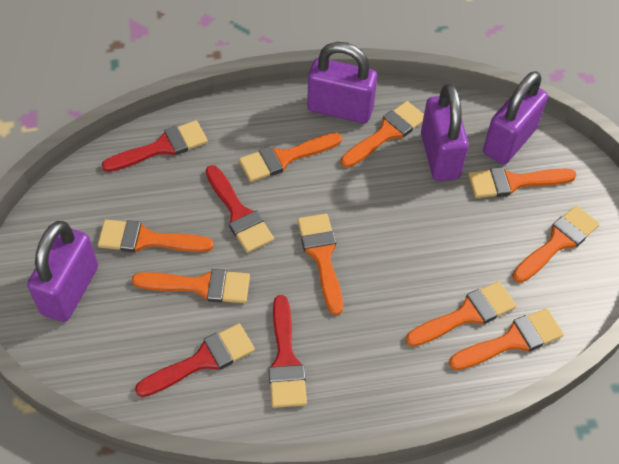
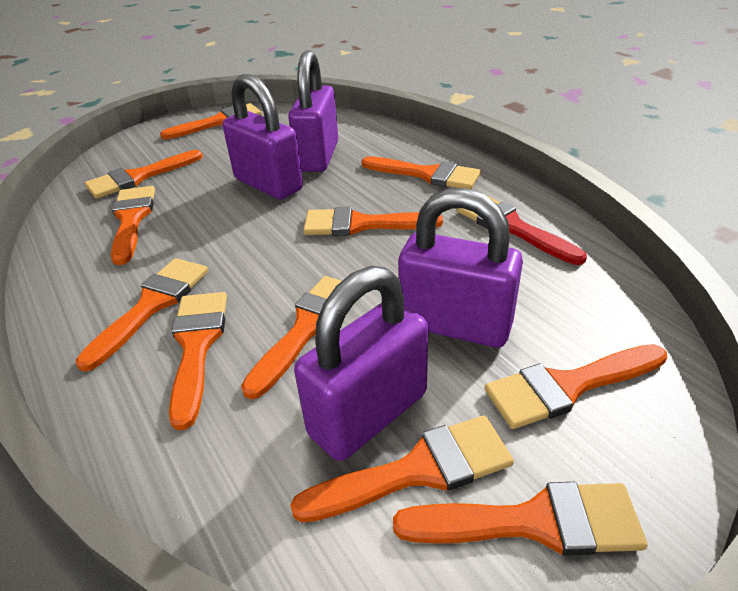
orange brush: 9 -> 11
red brush: 4 -> 1

